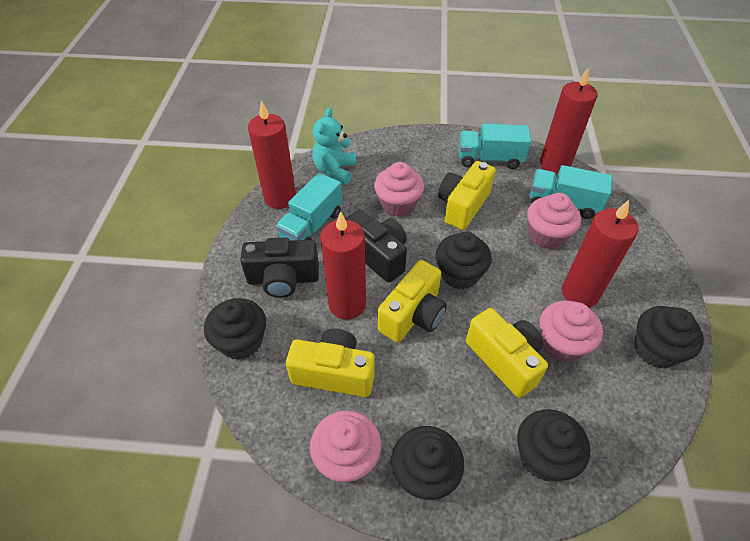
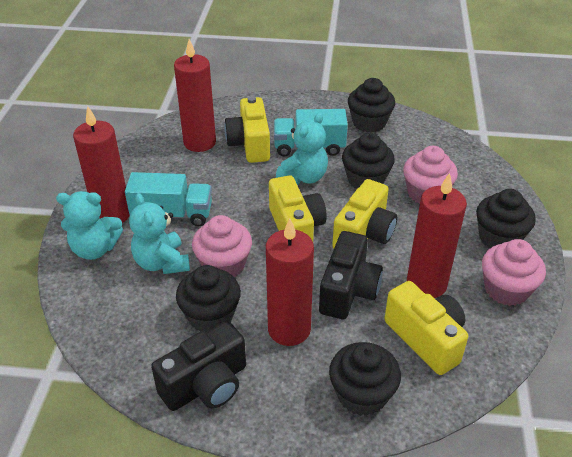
pink cupcake: 4 -> 3
turquoise teddy bear: 1 -> 3
turquoise truck: 3 -> 2

